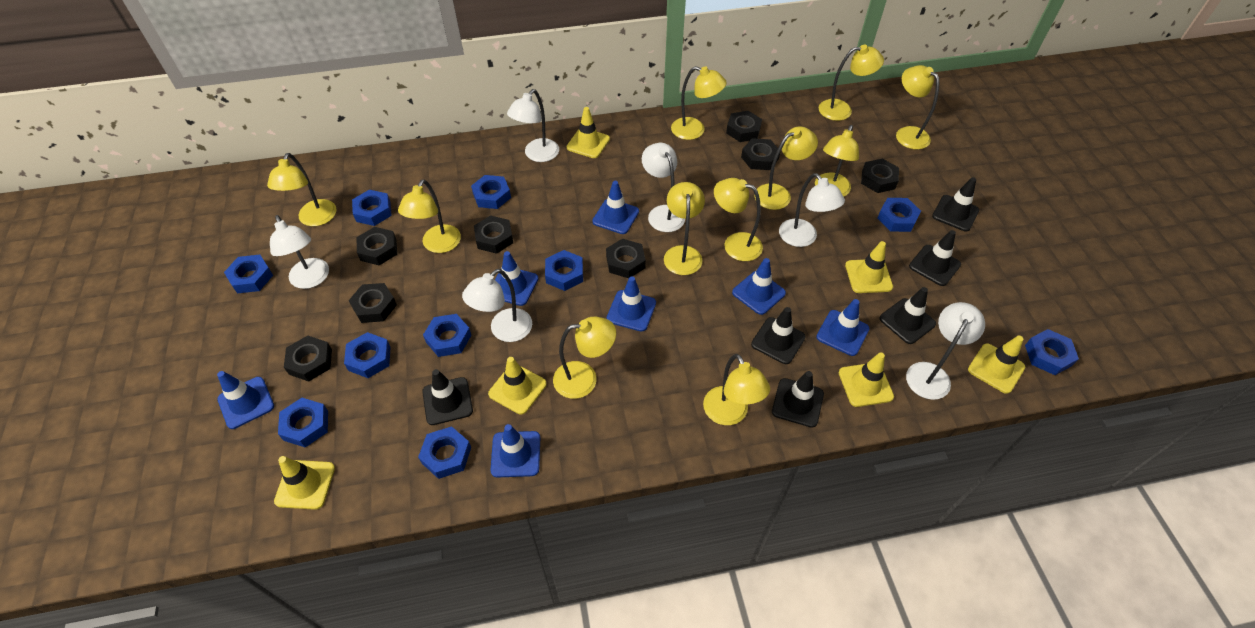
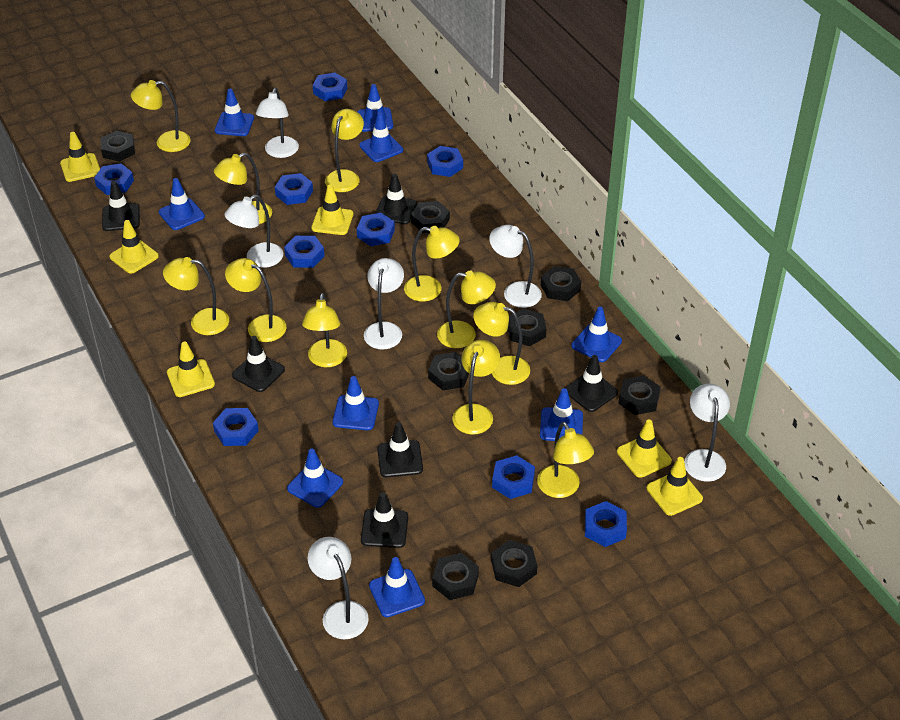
blue nut: 10 -> 9
blue traffic cone: 7 -> 9

